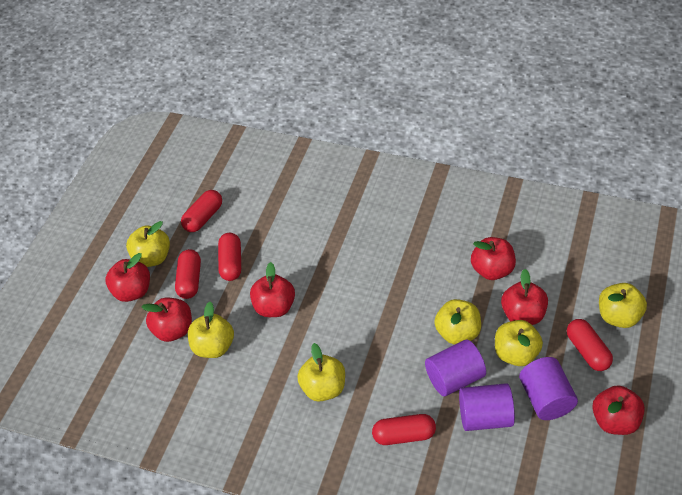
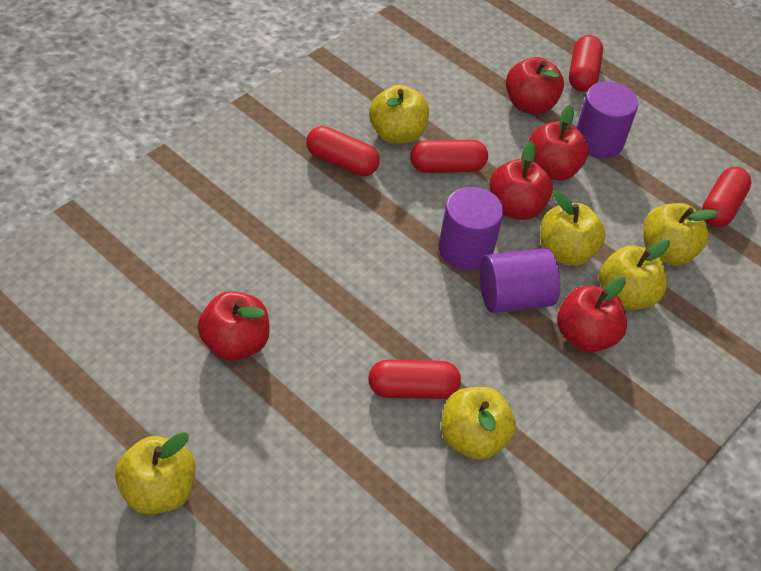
red apple: 6 -> 5

